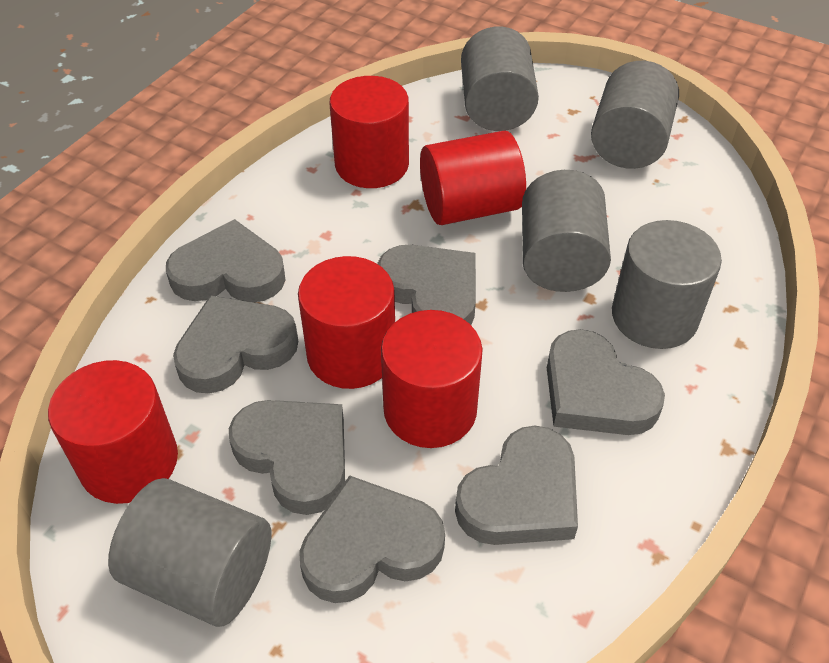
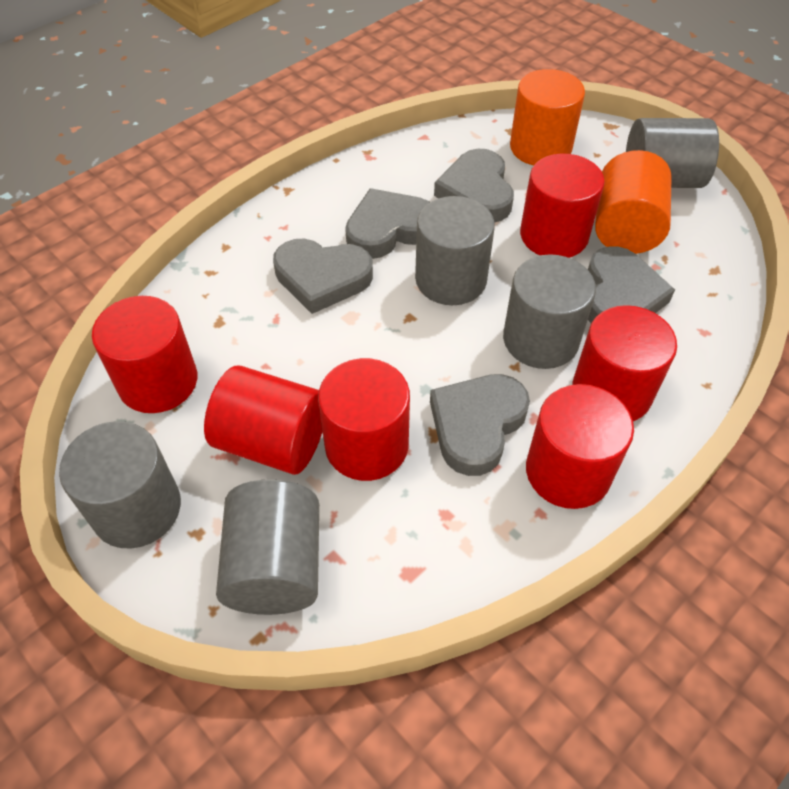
grey heart: 7 -> 5
orange cylinder: 0 -> 2
red cylinder: 5 -> 6

